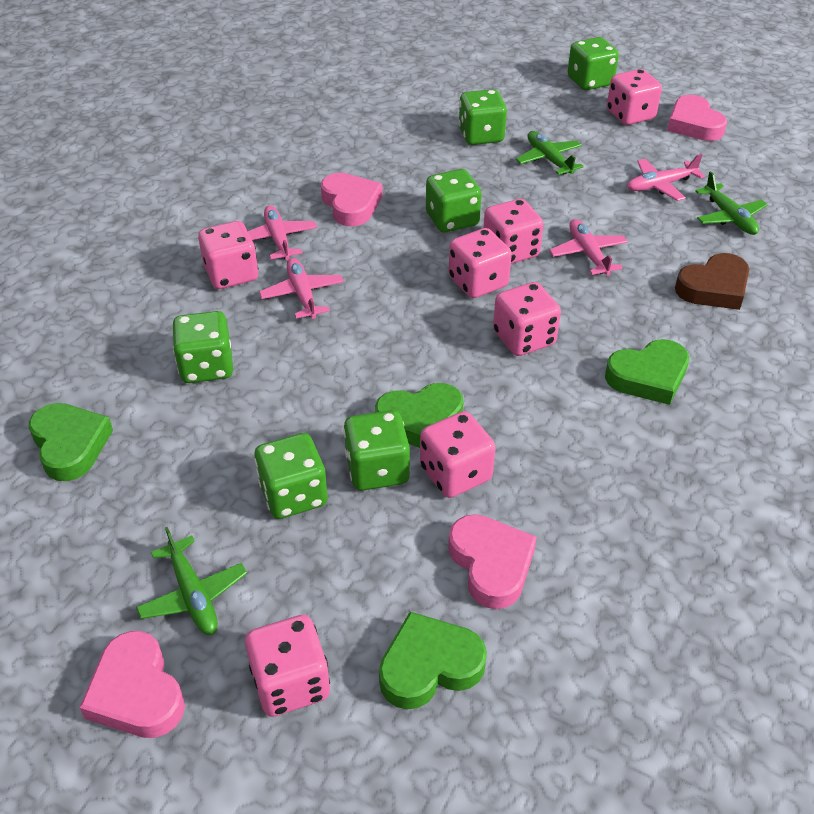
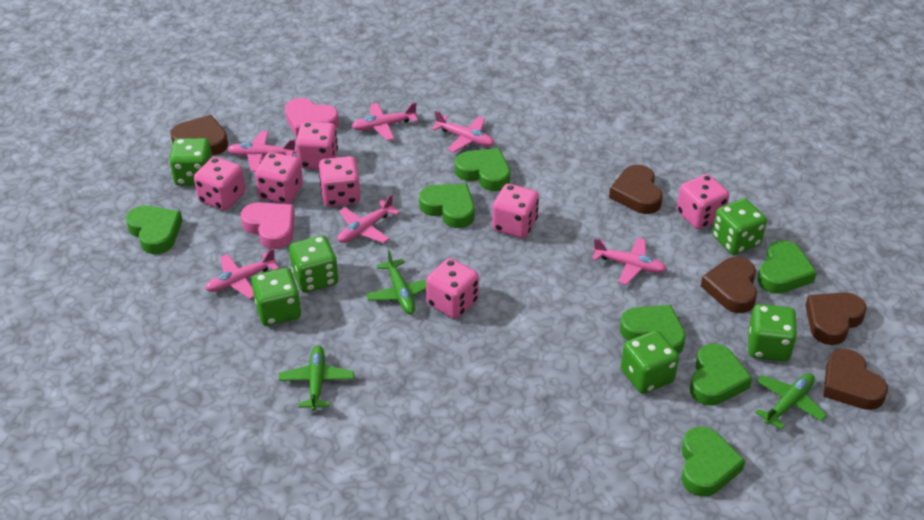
brown heart: 1 -> 5
green heart: 4 -> 7
pink heart: 4 -> 2
pink plane: 4 -> 6

